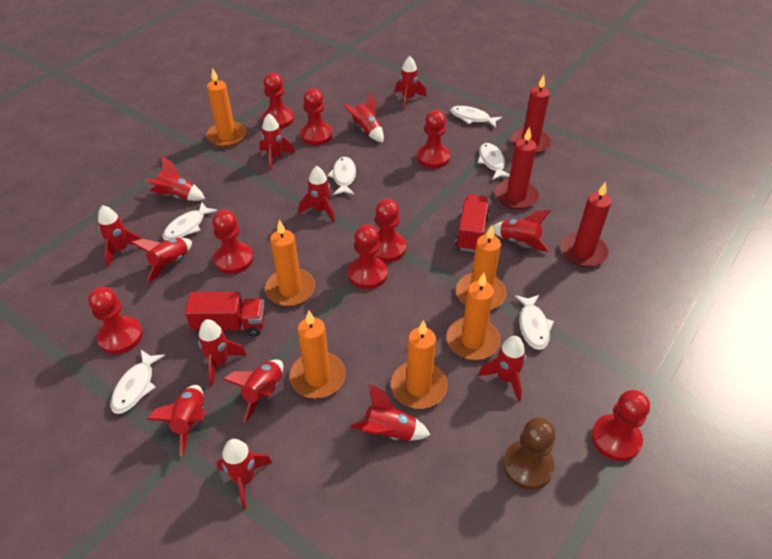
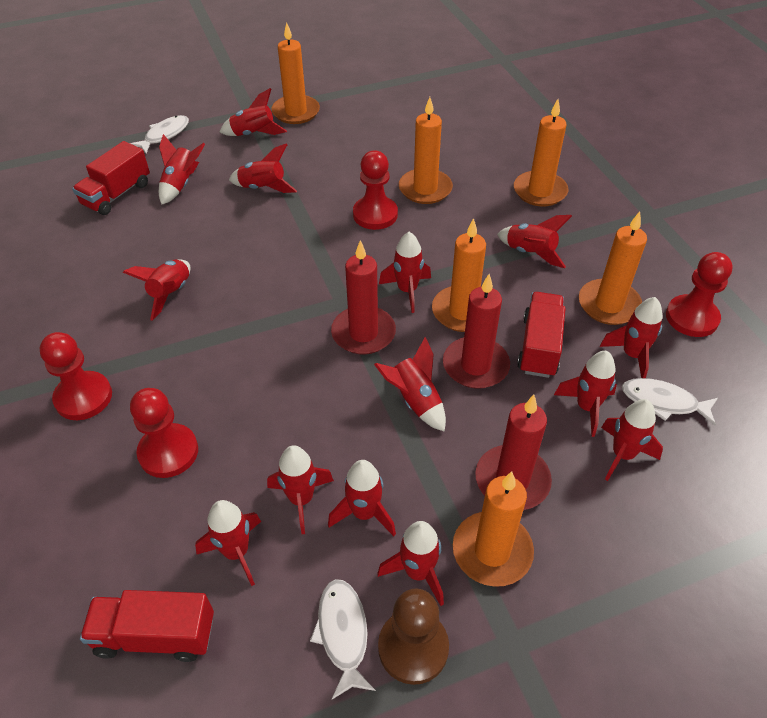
red pawn: 8 -> 4
red truck: 2 -> 3
white fish: 6 -> 3

